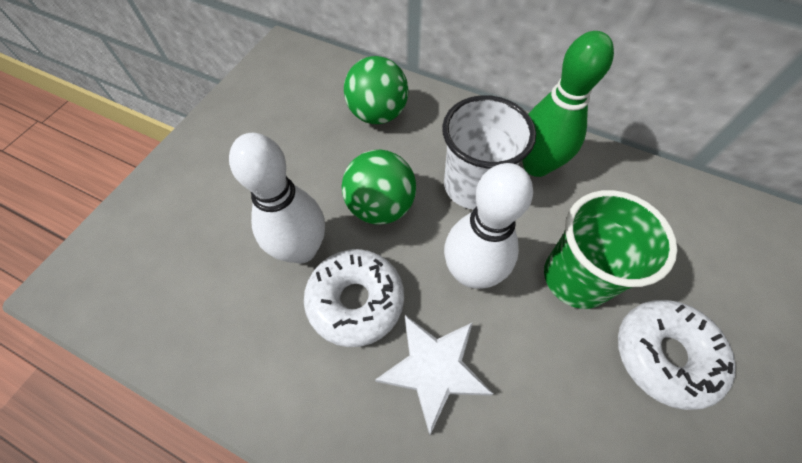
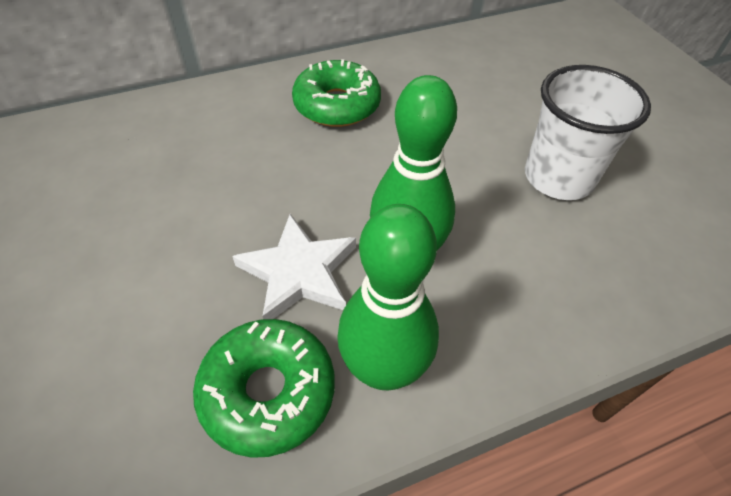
green ball: 2 -> 0
green bowling pin: 1 -> 2
green cup: 1 -> 0
green donut: 0 -> 2
white bowling pin: 2 -> 0
white donut: 2 -> 0

